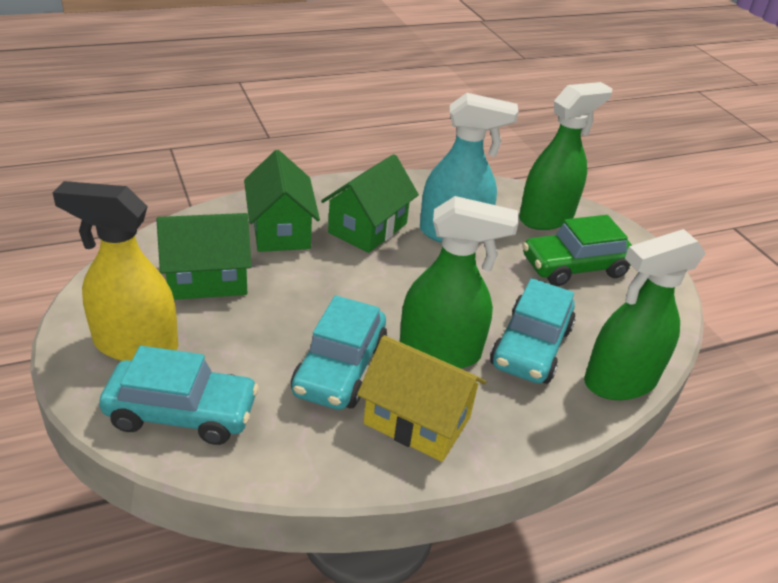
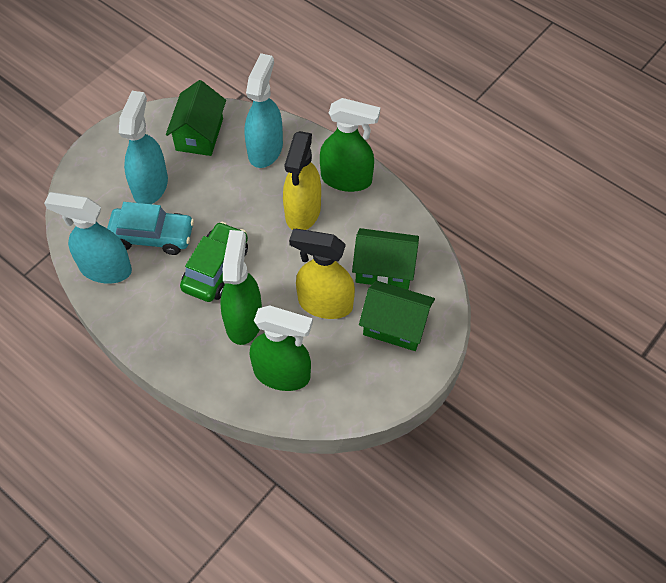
turquoise car: 3 -> 1
turquoise spray bottle: 1 -> 3
yellow house: 1 -> 0
yellow spray bottle: 1 -> 2

